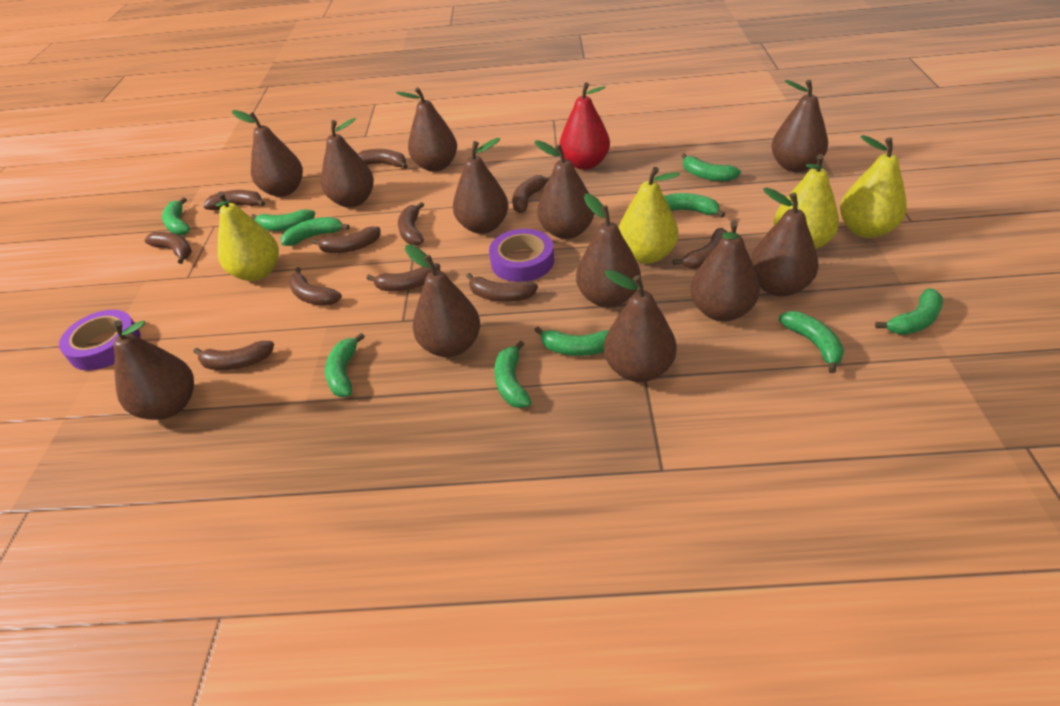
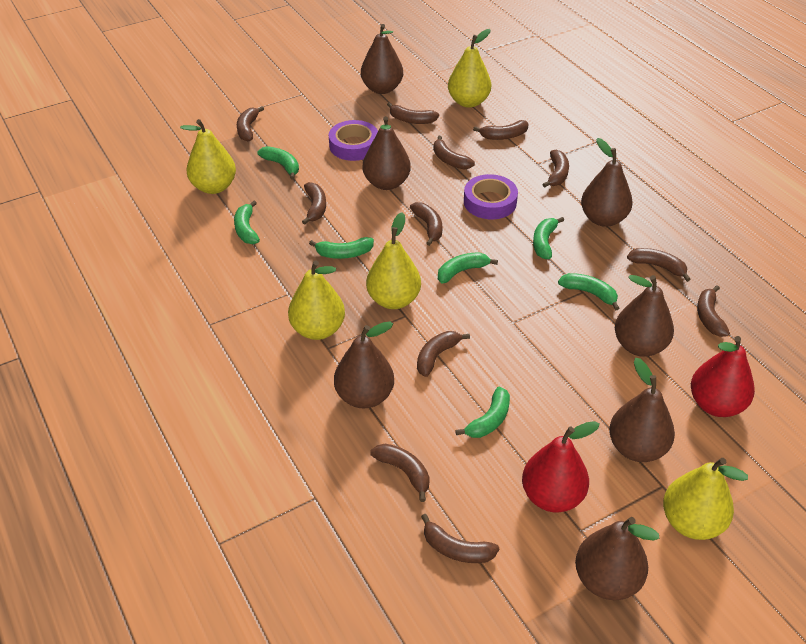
brown banana: 11 -> 12
brown pear: 12 -> 7
green banana: 10 -> 7
red pear: 1 -> 2
yellow pear: 4 -> 5

